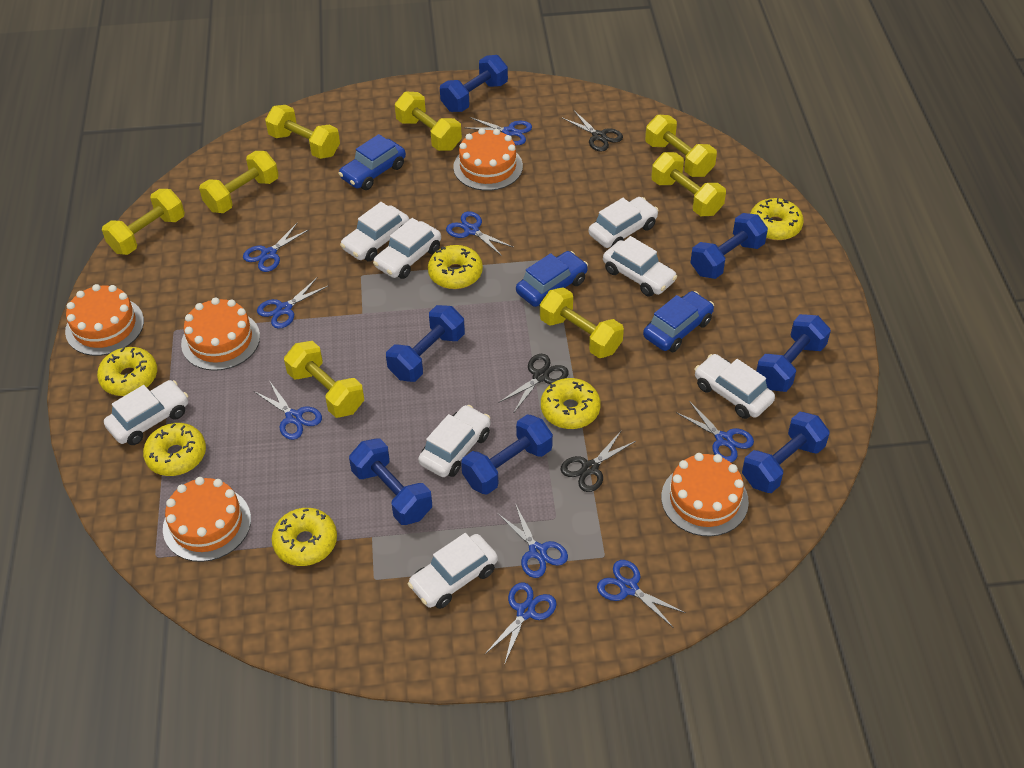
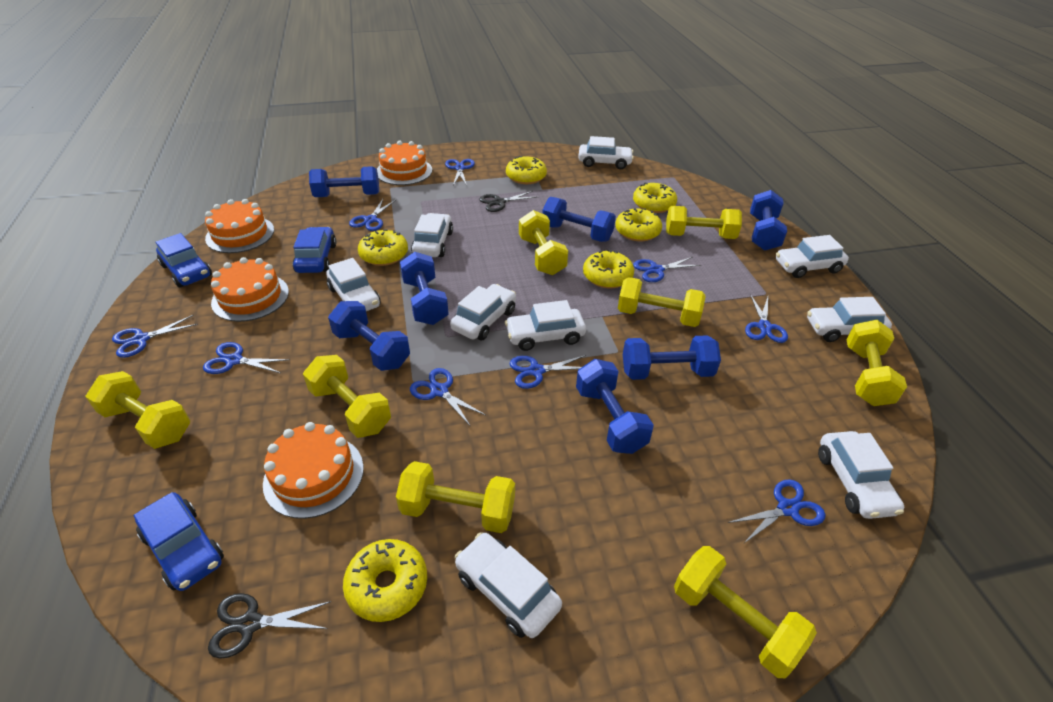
black scissors: 3 -> 2
orange cake: 5 -> 4
white car: 8 -> 9

